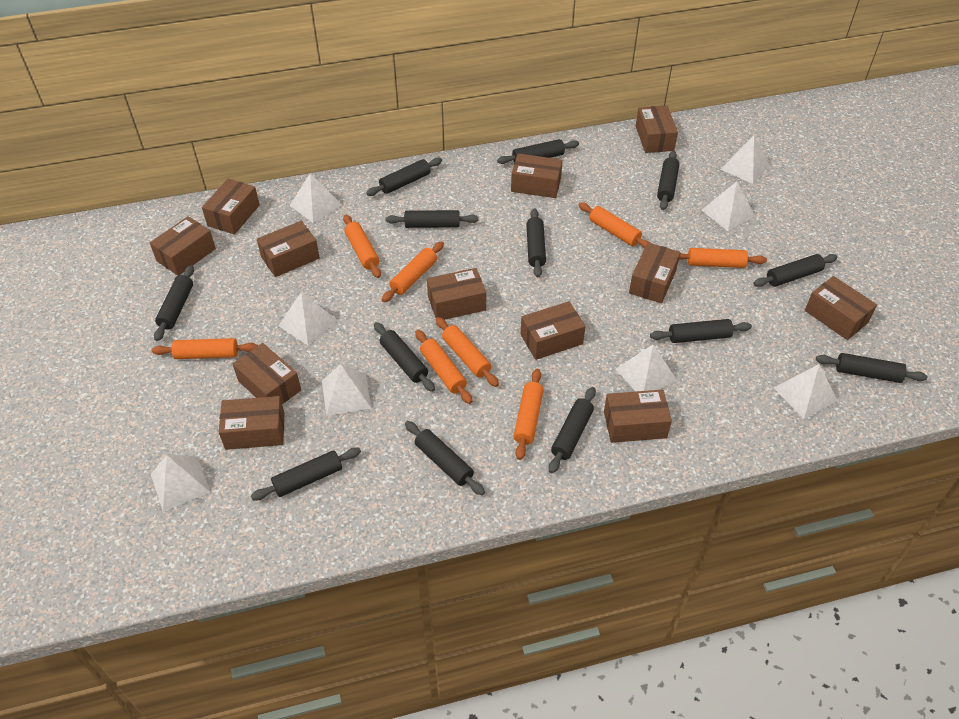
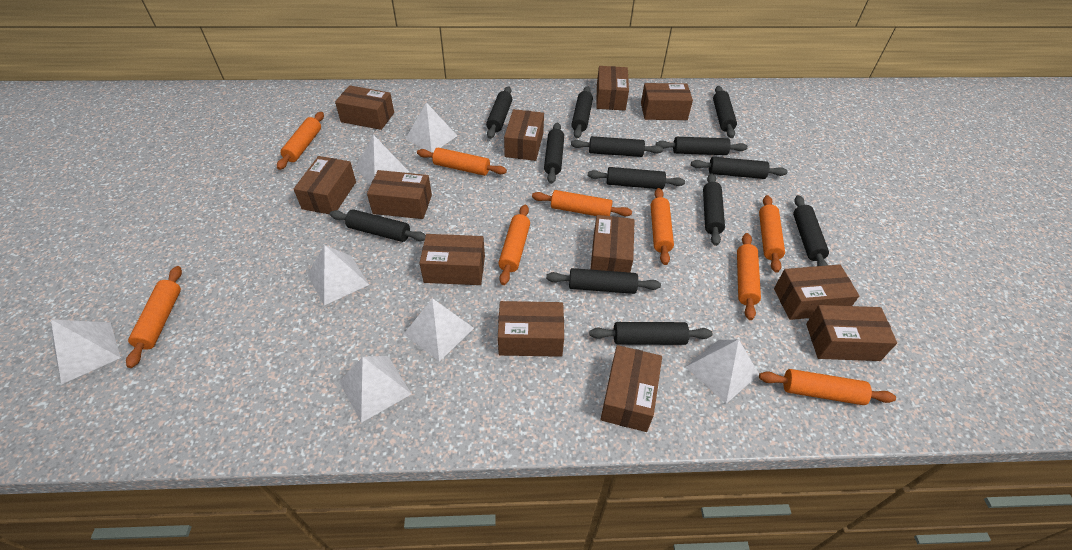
orange rolling pin: 8 -> 9
white pyramid: 8 -> 7

